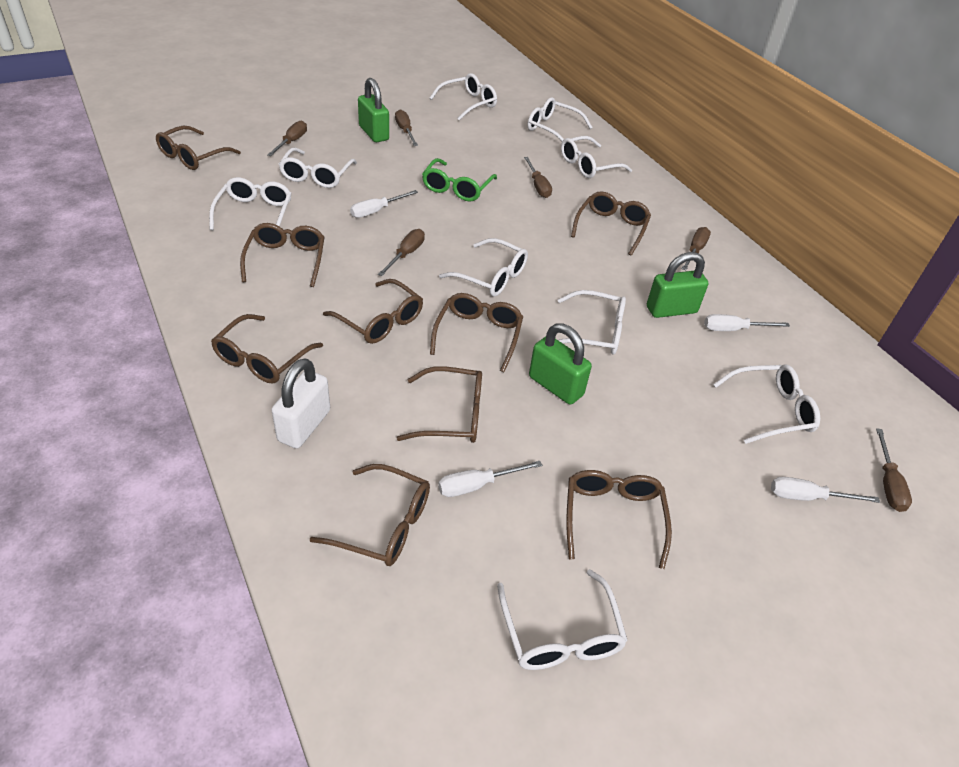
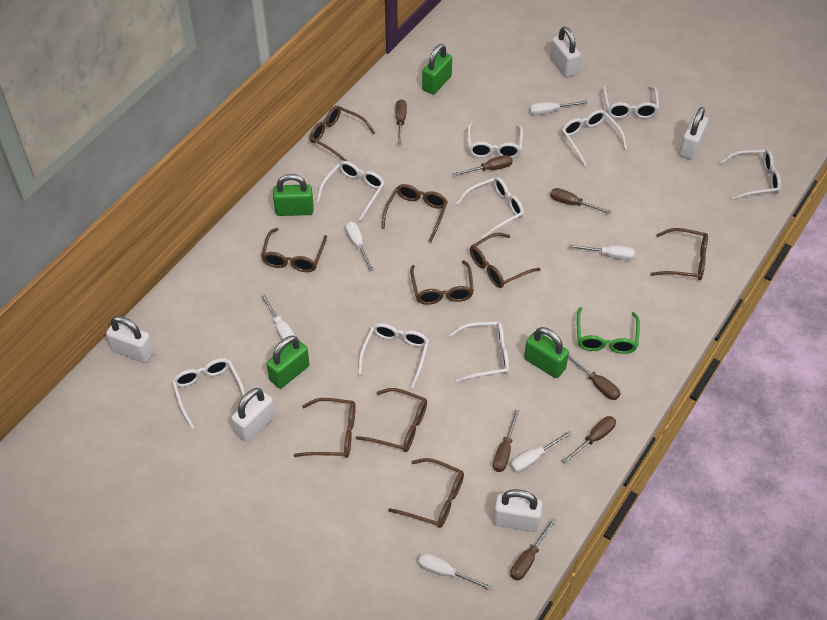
brown screwdriver: 6 -> 7
green padlock: 3 -> 4
white padlock: 1 -> 5
white screwdriver: 4 -> 6

